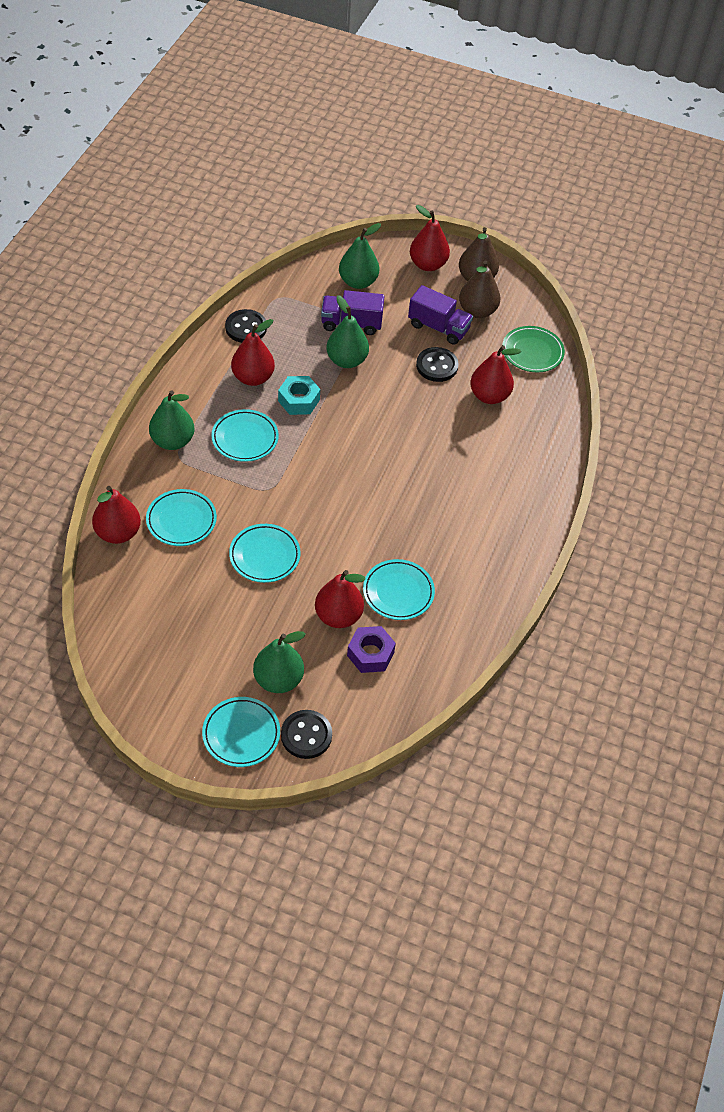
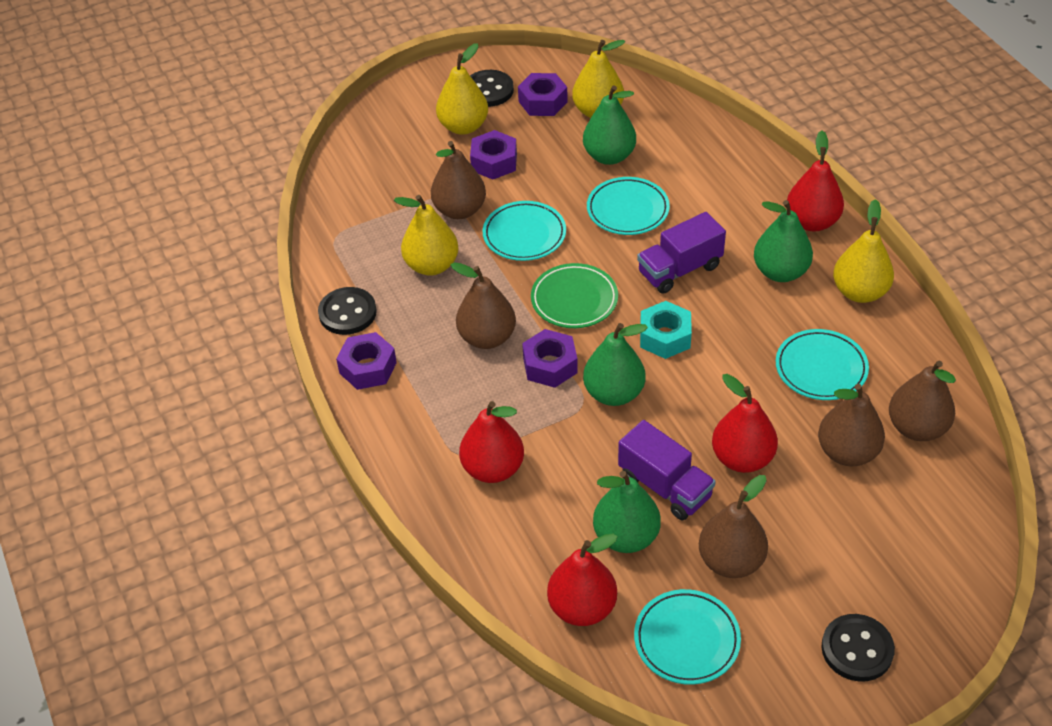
brown pear: 2 -> 5
purple nut: 1 -> 4
red pear: 5 -> 4
turquoise plate: 5 -> 4
yellow pear: 0 -> 4

